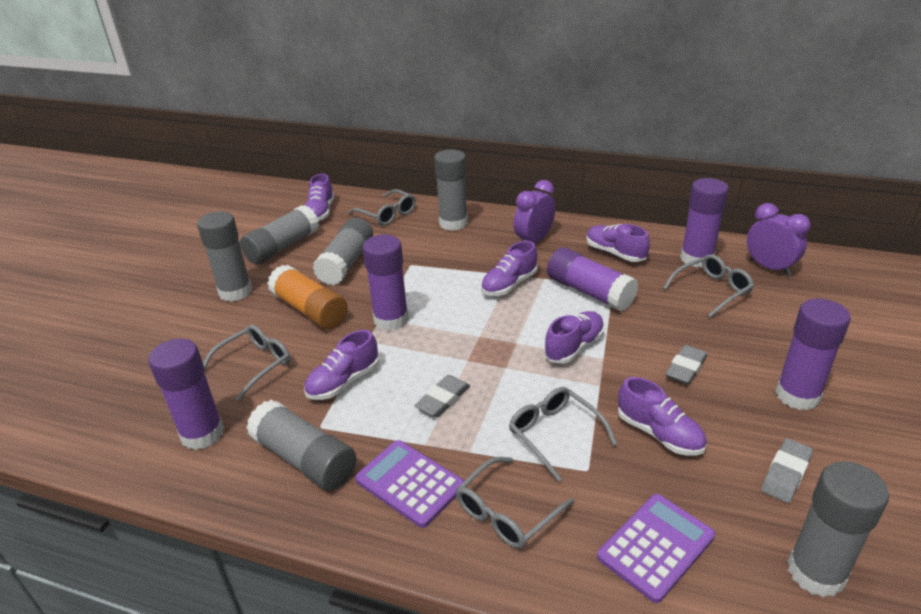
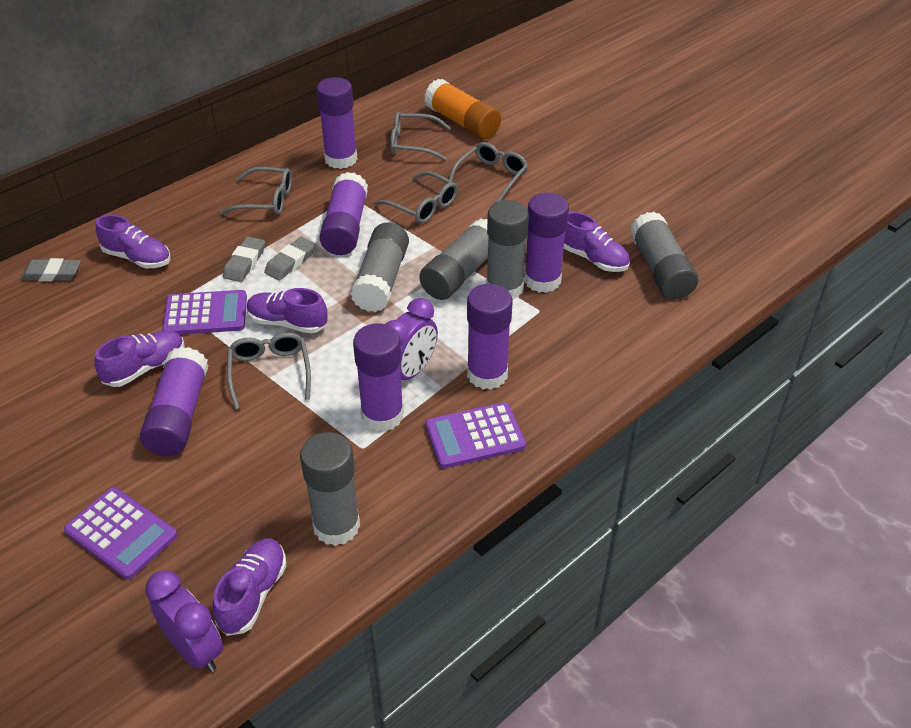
grey glue stick: 6 -> 5
purple calculator: 2 -> 3
purple glue stick: 5 -> 6
purple shoe: 6 -> 5

